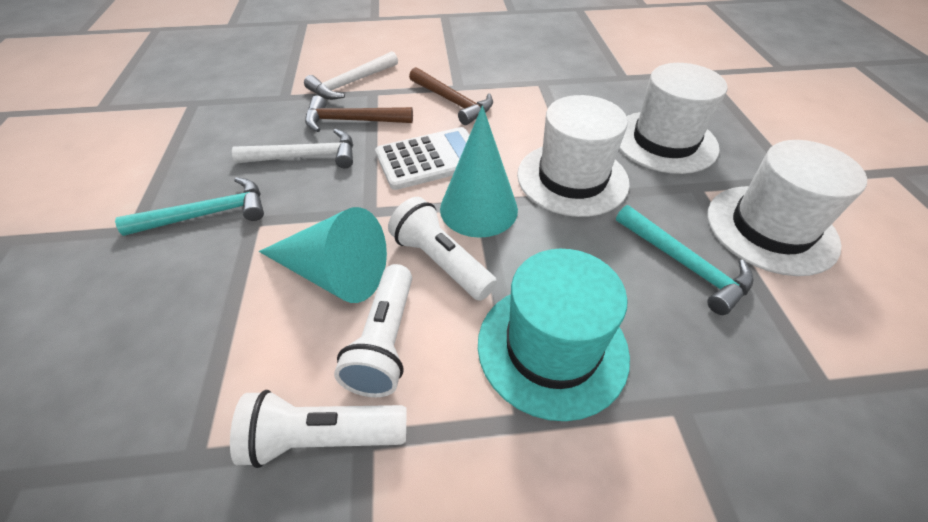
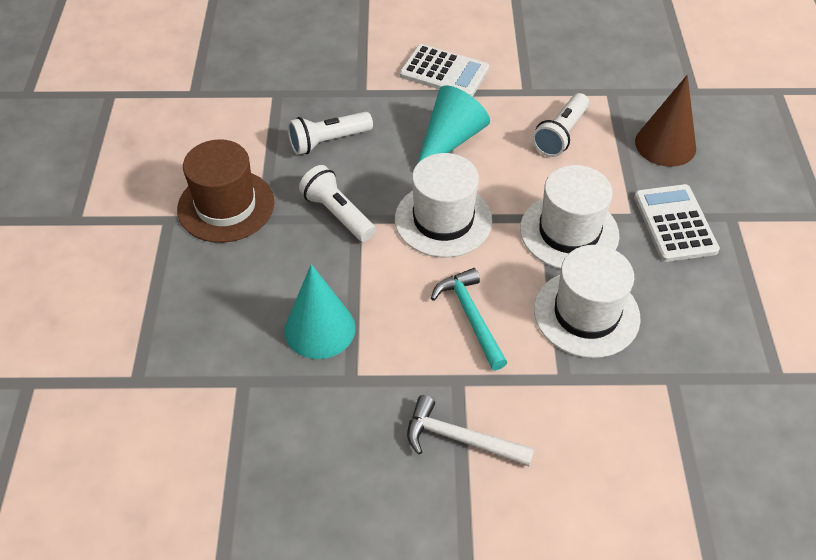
brown cone: 0 -> 1
brown hammer: 2 -> 0
brown hat: 0 -> 1
turquoise hammer: 2 -> 1
turquoise hat: 1 -> 0
white calculator: 1 -> 2
white hammer: 2 -> 1

